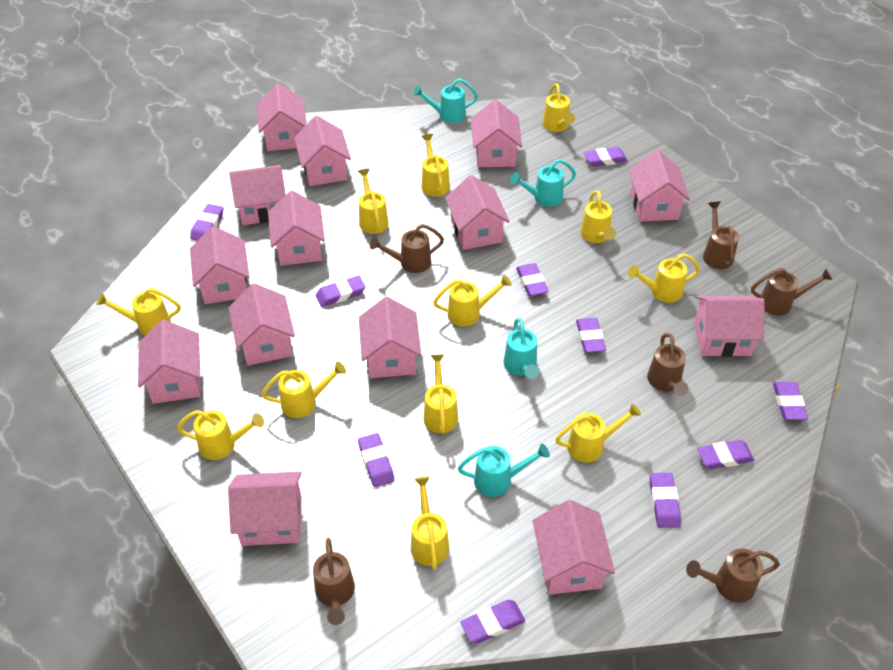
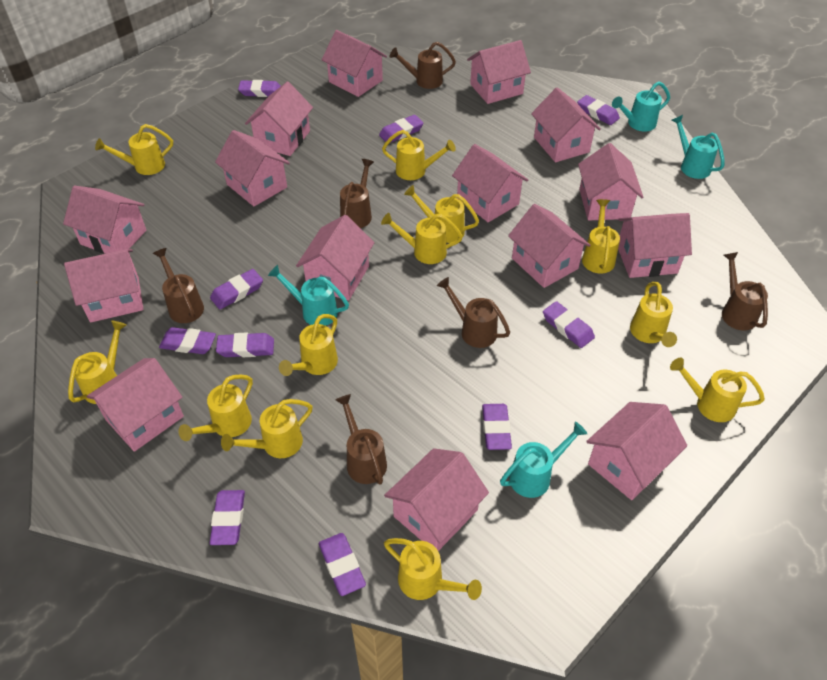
pink house: 14 -> 15

